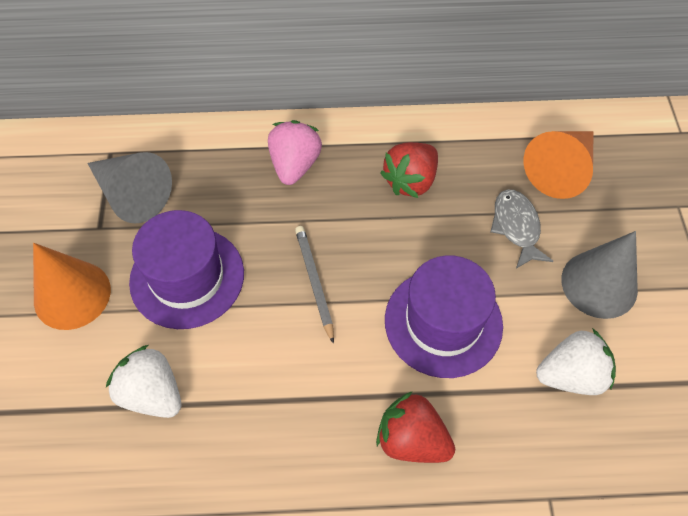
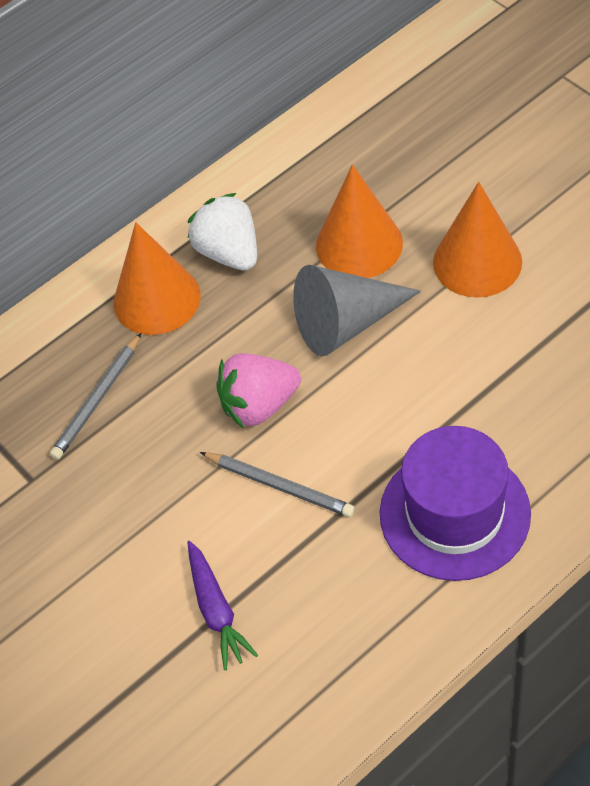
grey cone: 2 -> 1
grey fish: 1 -> 0
grey pencil: 1 -> 2
orange cone: 2 -> 3
purple carrot: 0 -> 1
purple hat: 2 -> 1
red strawberry: 2 -> 0
white strawberry: 2 -> 1

